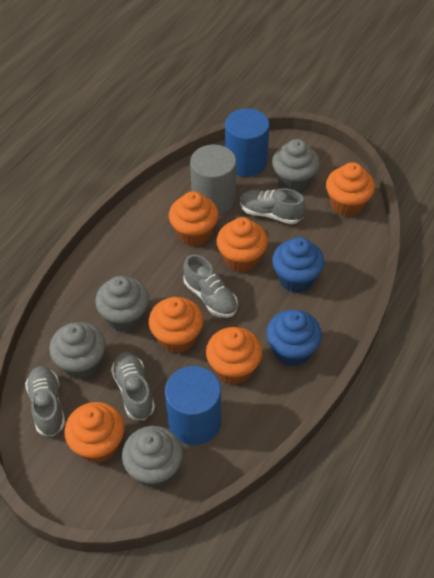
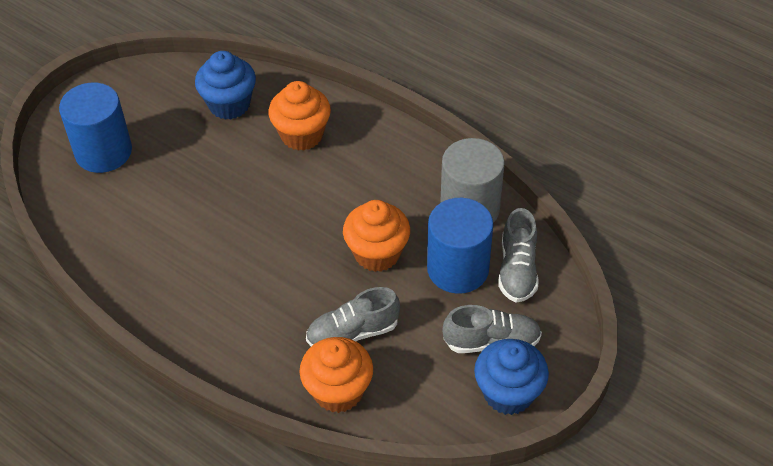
grey cupcake: 4 -> 0
grey shoe: 4 -> 3
orange cupcake: 6 -> 3

